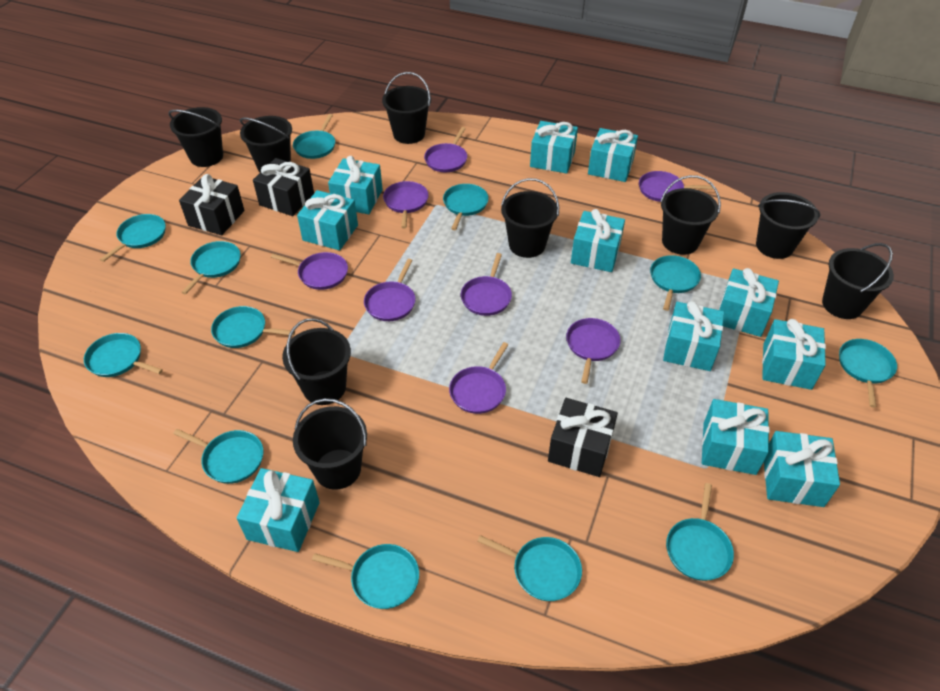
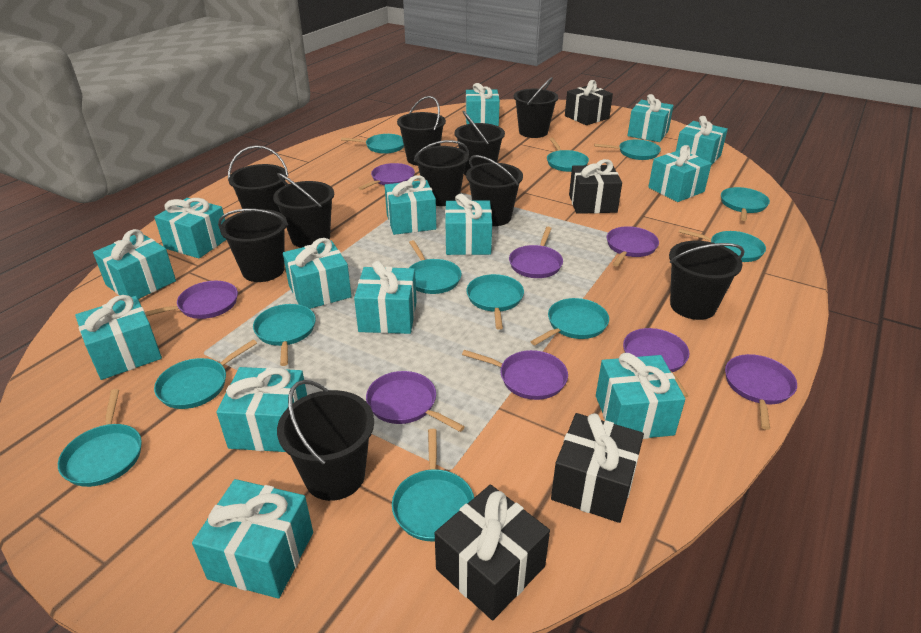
black bucket: 9 -> 10
black gift: 3 -> 4
turquoise gift: 11 -> 14

